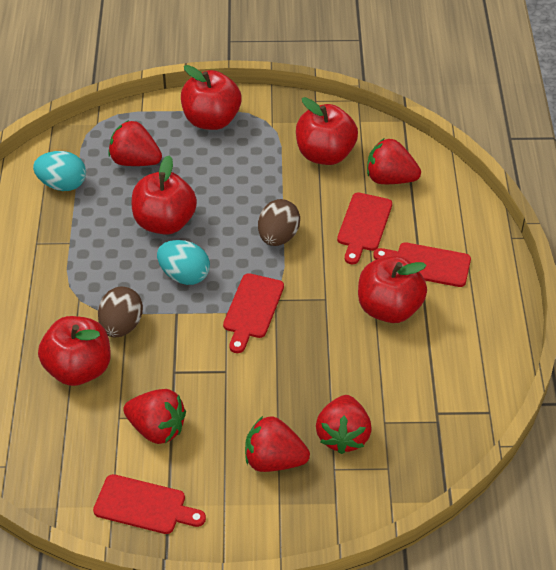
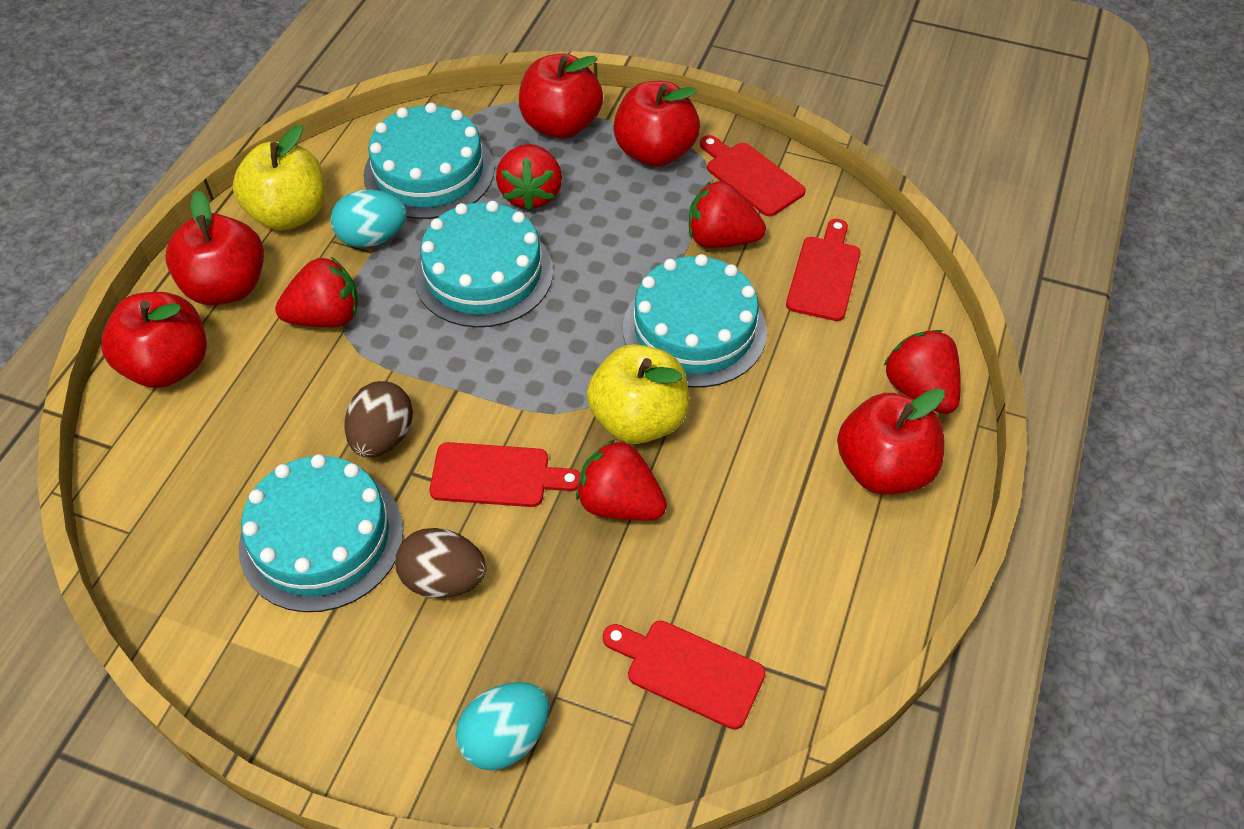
turquoise cake: 0 -> 4
yellow apple: 0 -> 2

